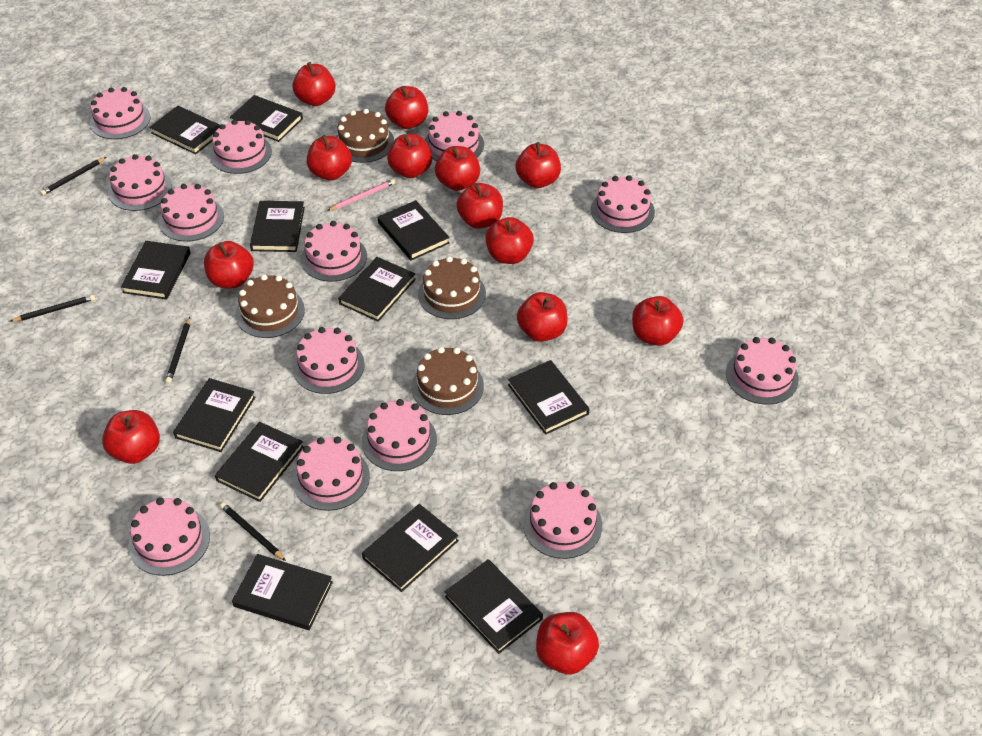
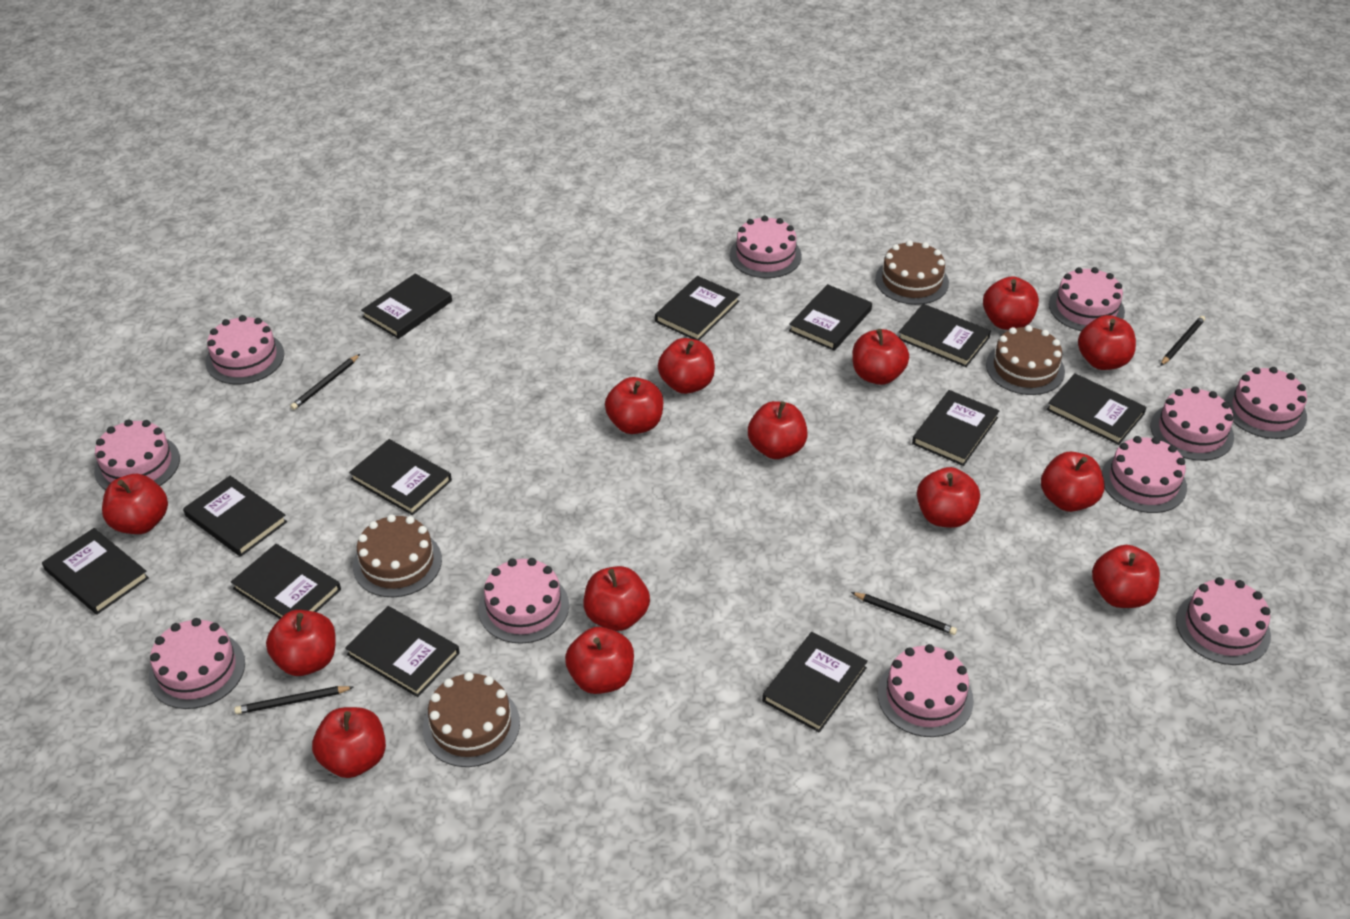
pink cake: 13 -> 11
pink pencil: 1 -> 0
red apple: 13 -> 14

